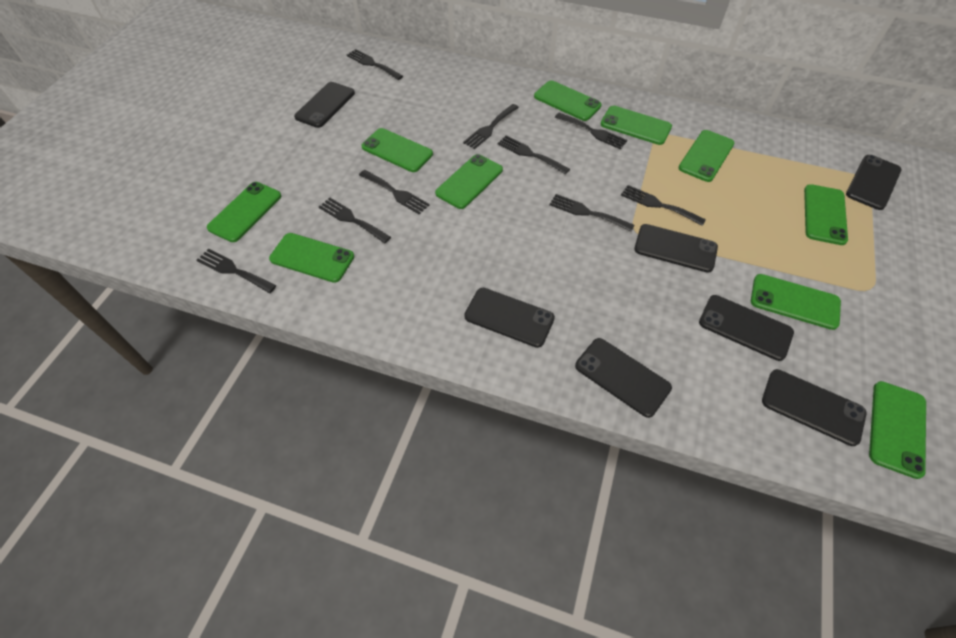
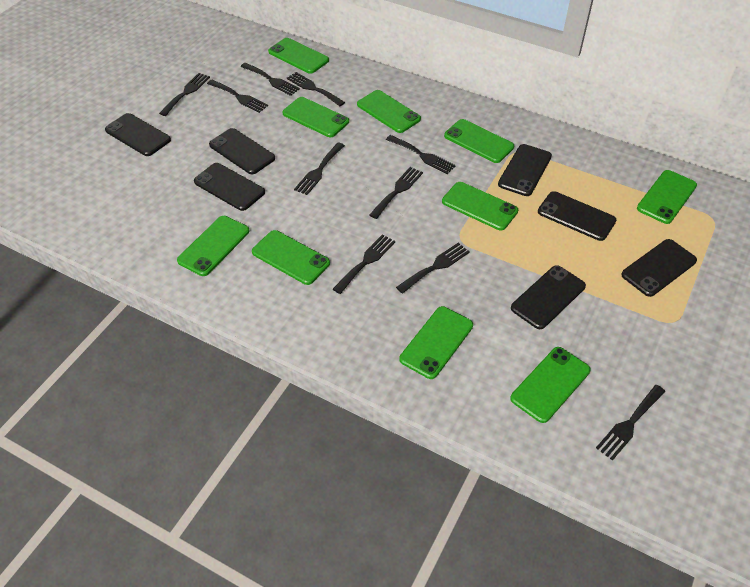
black fork: 9 -> 10

